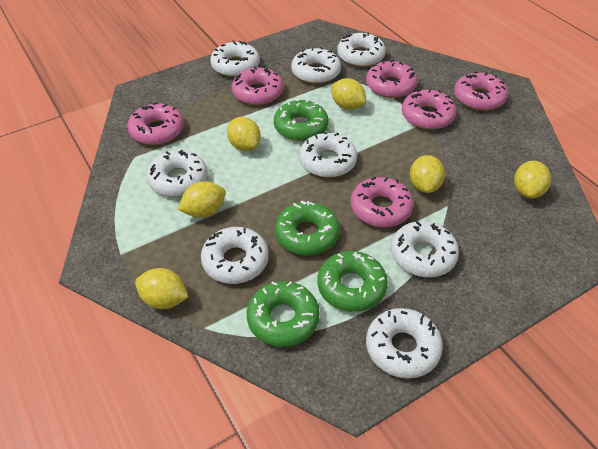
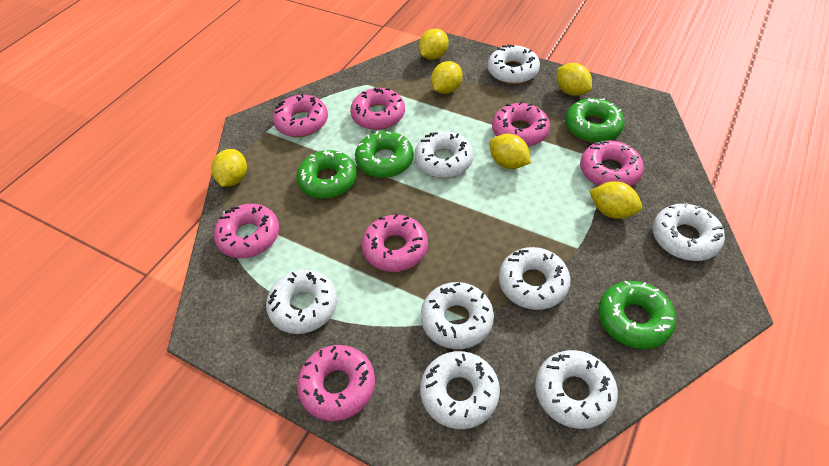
pink donut: 6 -> 7

